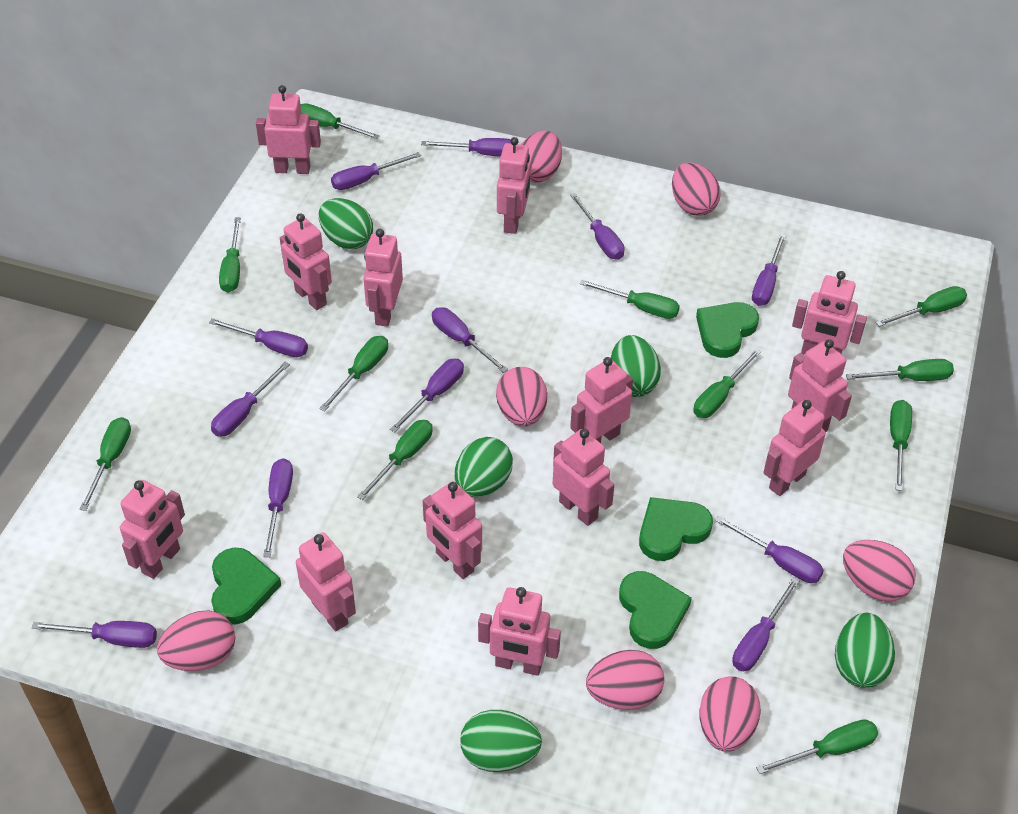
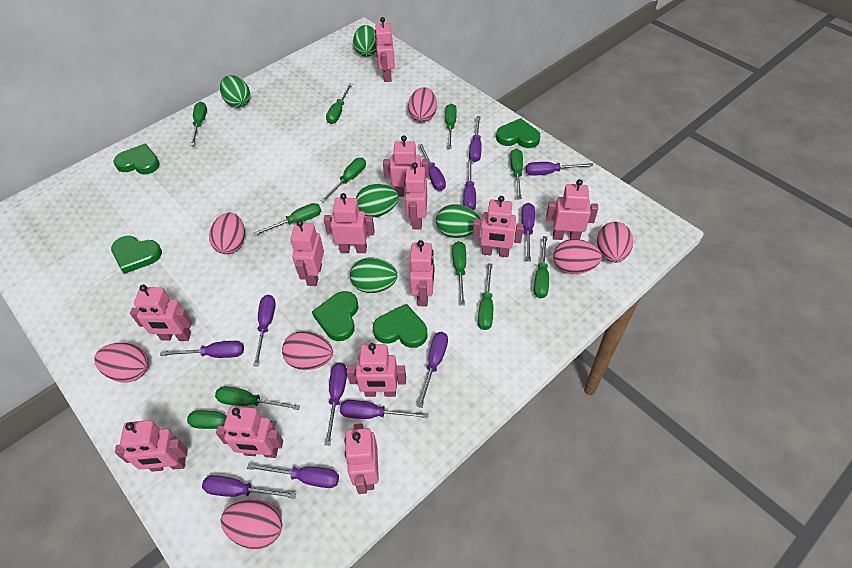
green heart: 4 -> 5

